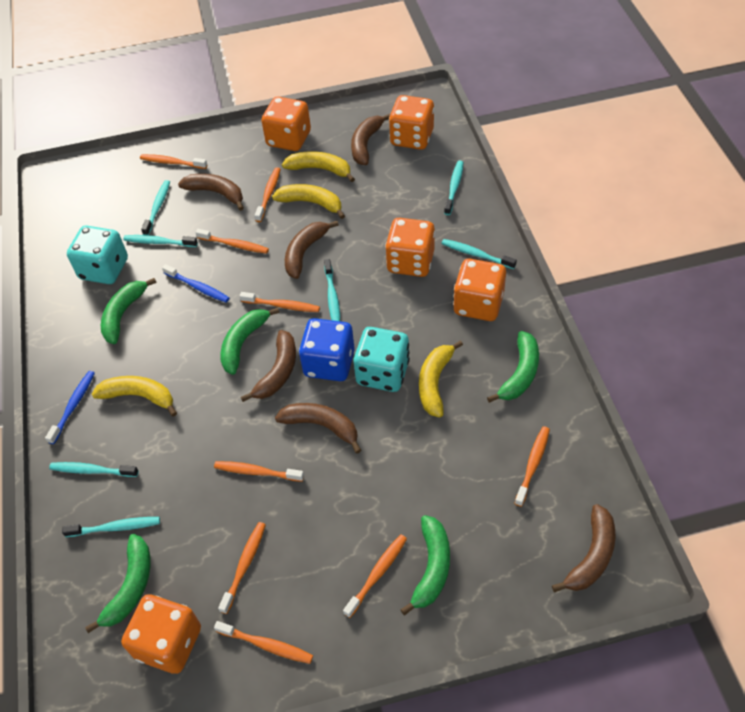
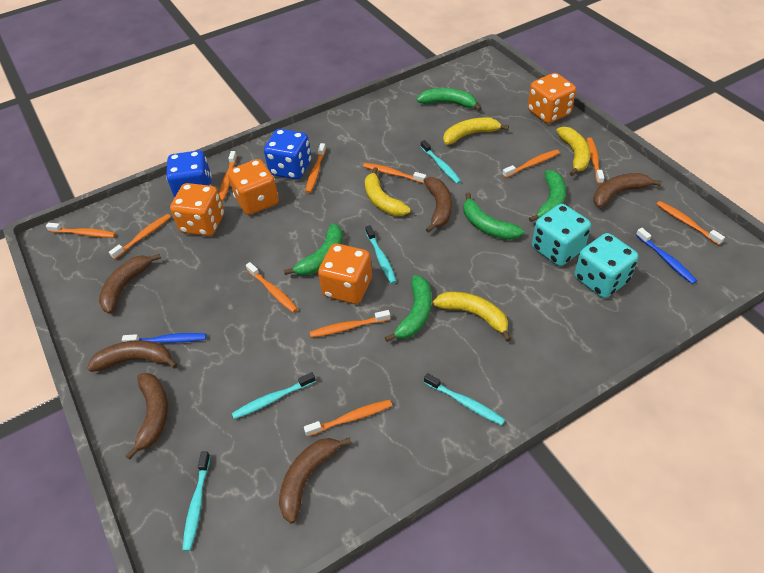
blue dice: 1 -> 2
orange dice: 5 -> 4
orange toothbrush: 9 -> 11
turquoise toothbrush: 7 -> 5

